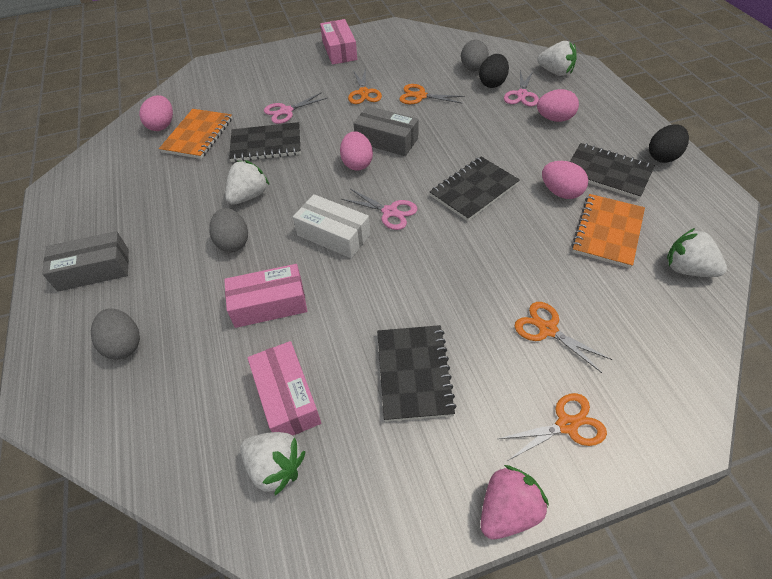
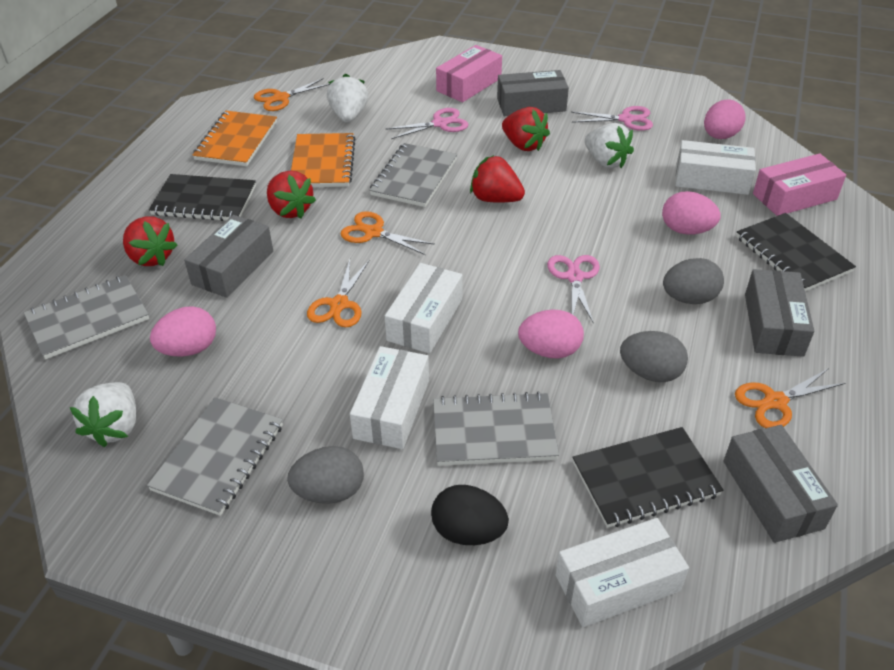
black egg: 2 -> 1
black notebook: 4 -> 3
grey box: 2 -> 4
grey notebook: 0 -> 4
pink box: 3 -> 2
pink strawberry: 1 -> 0
red strawberry: 0 -> 4
white box: 1 -> 4
white strawberry: 4 -> 3

